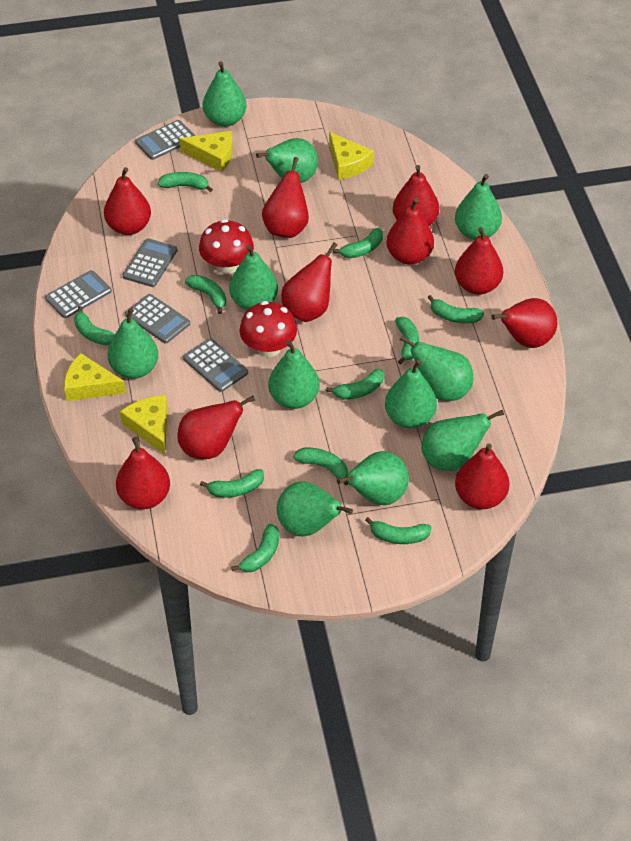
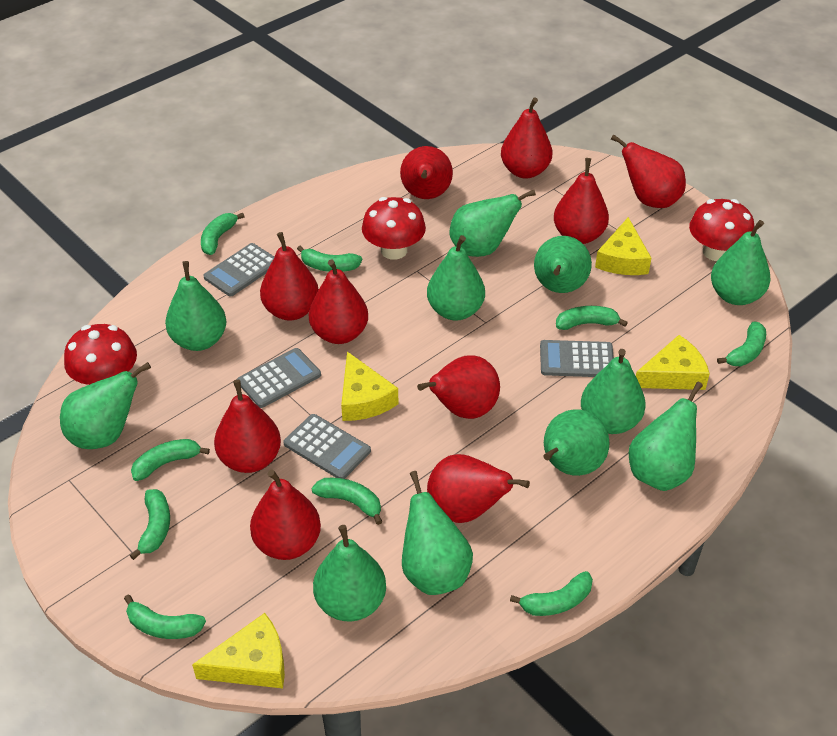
green banana: 11 -> 9
grey calculator: 5 -> 4
red mushroom: 2 -> 3

